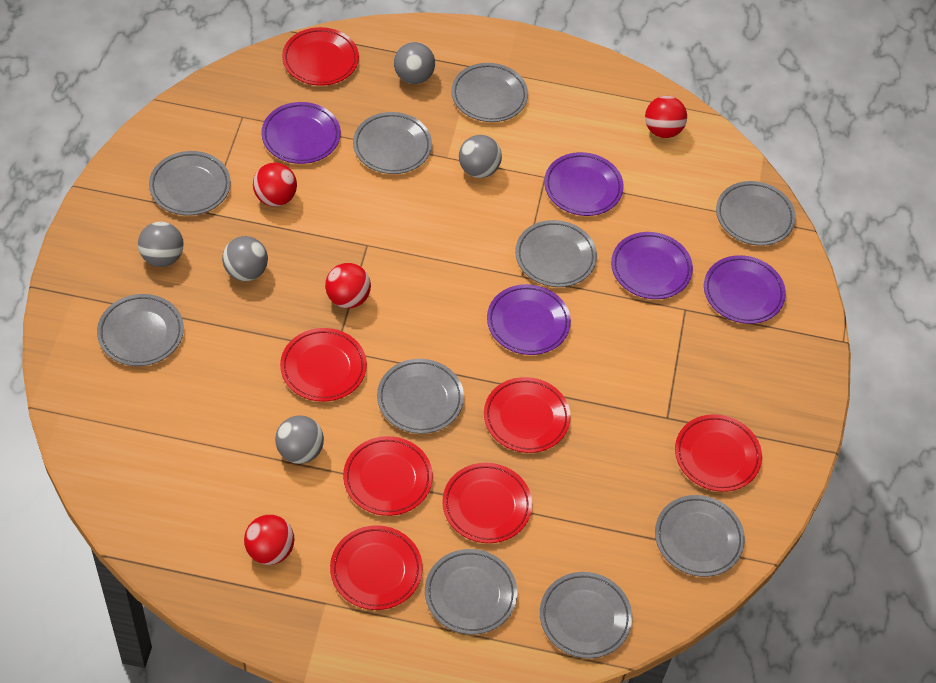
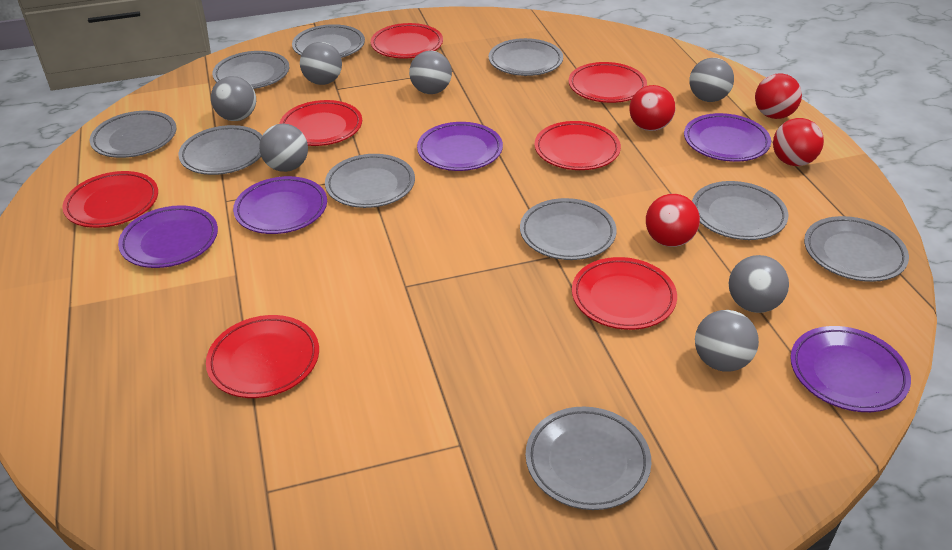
grey ball: 5 -> 7

